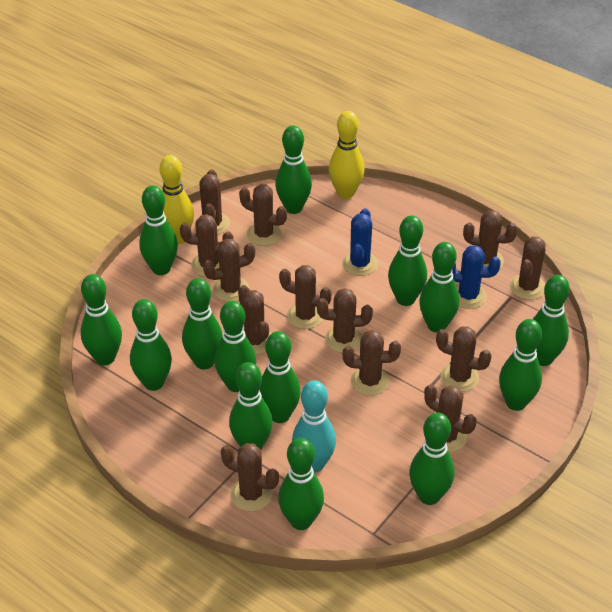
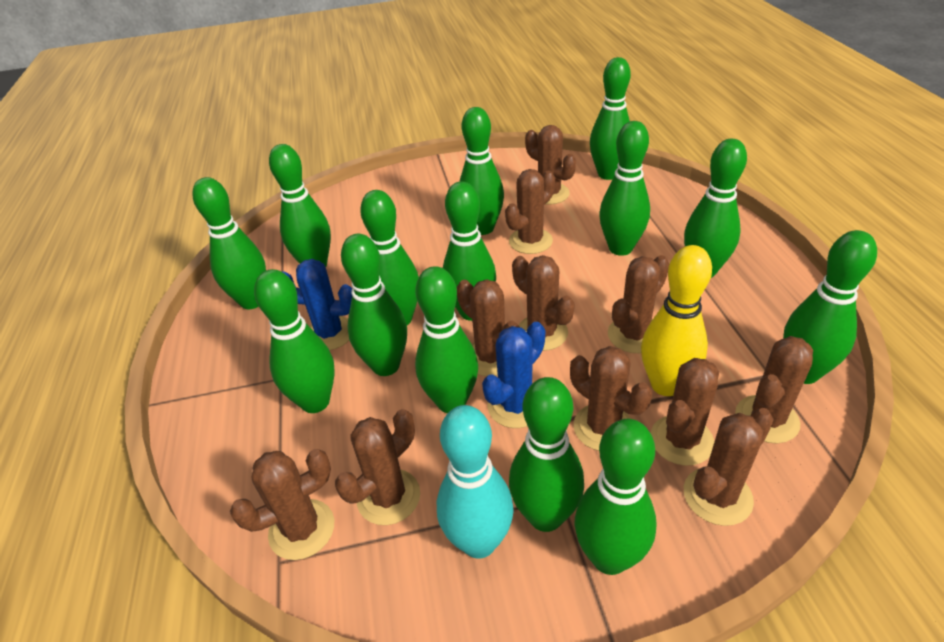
brown cactus: 13 -> 11
yellow bowling pin: 2 -> 1

